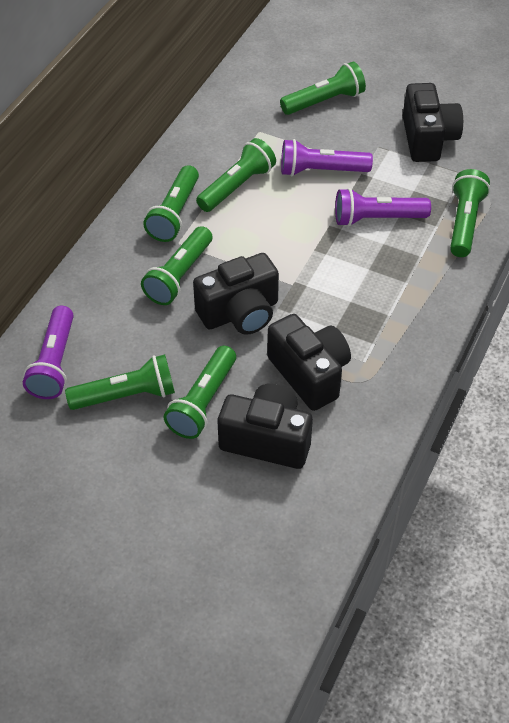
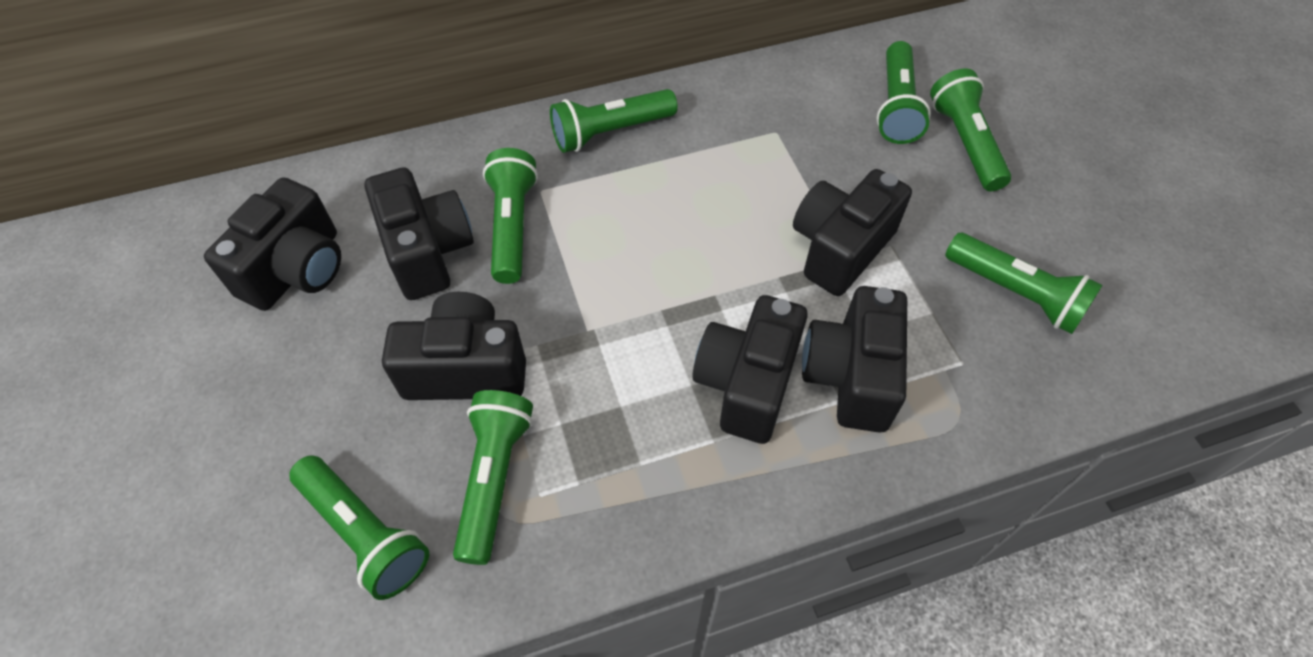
black camera: 4 -> 6
purple flashlight: 3 -> 0

